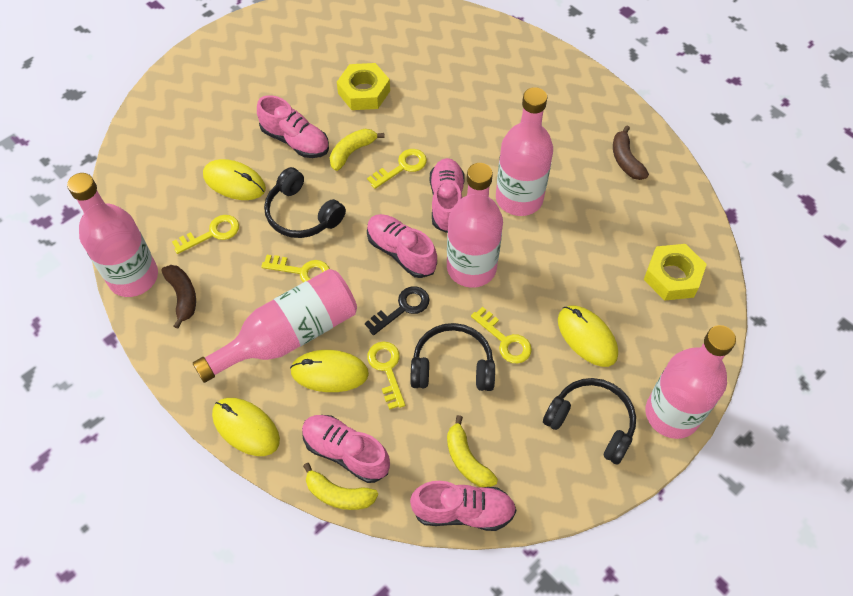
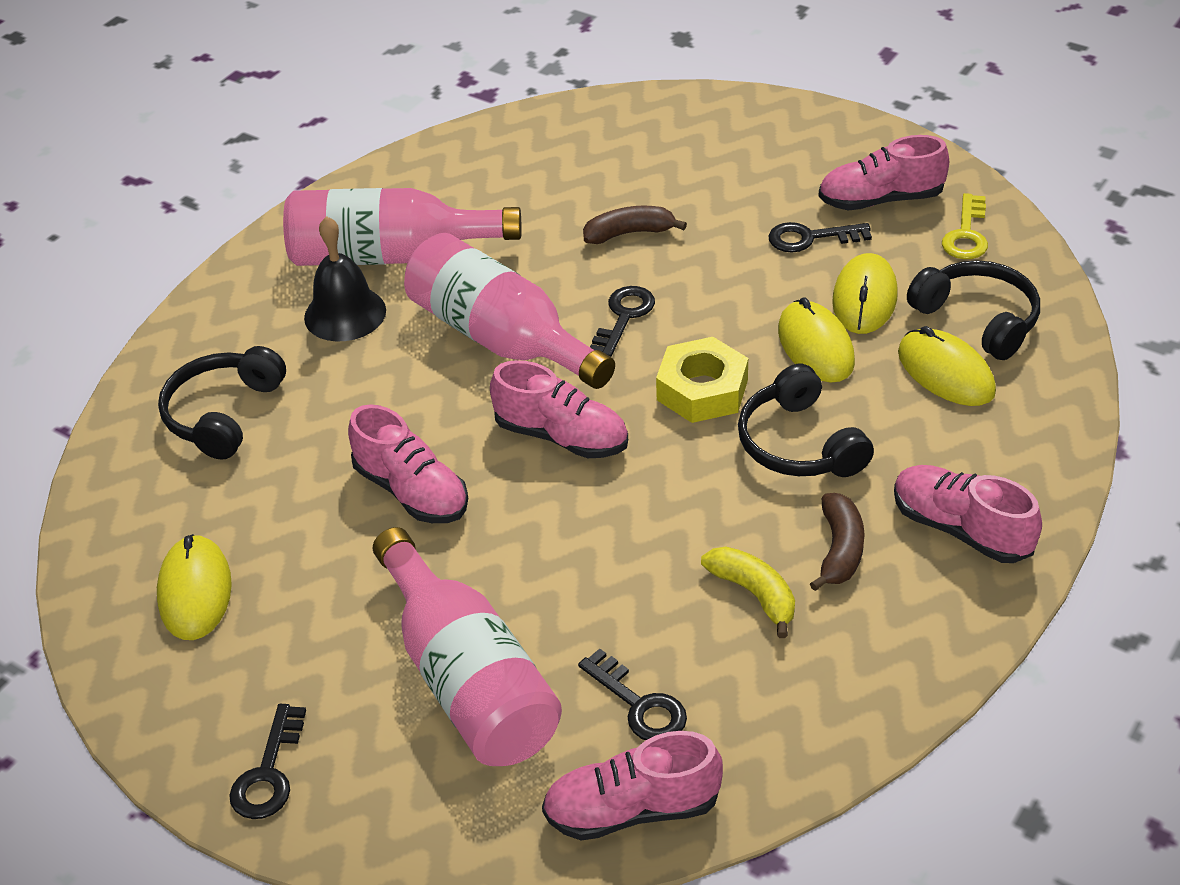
black bell: 0 -> 1
black key: 1 -> 4
pink bottle: 5 -> 3
yellow banana: 3 -> 1
yellow key: 5 -> 1
yellow nut: 2 -> 1

